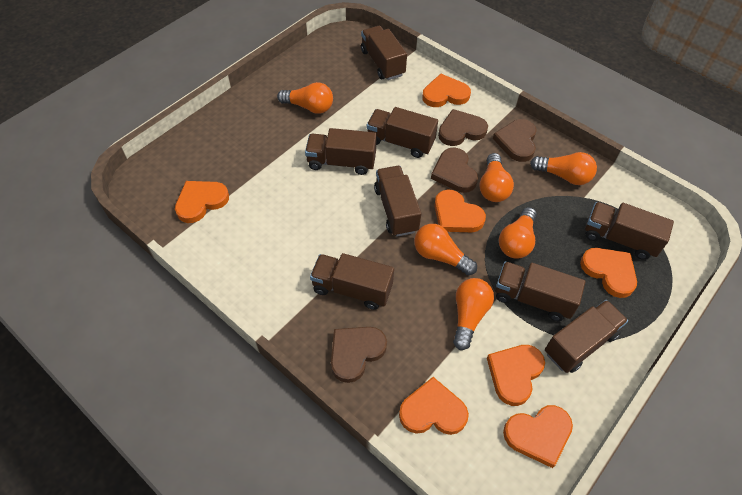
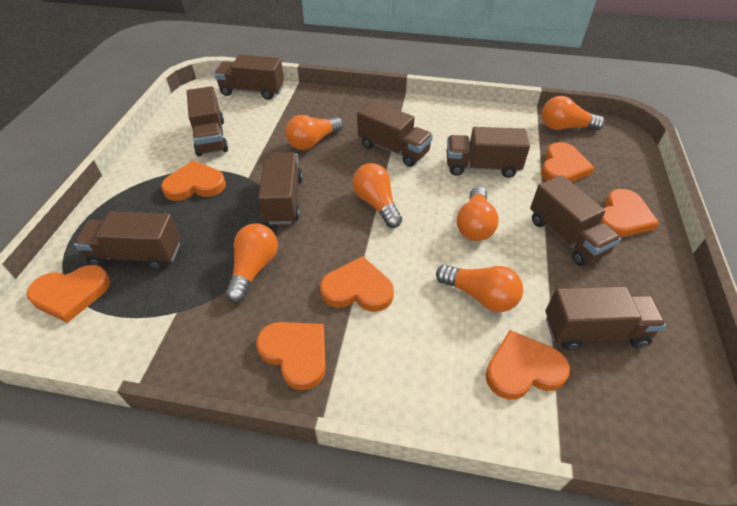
brown heart: 4 -> 0

